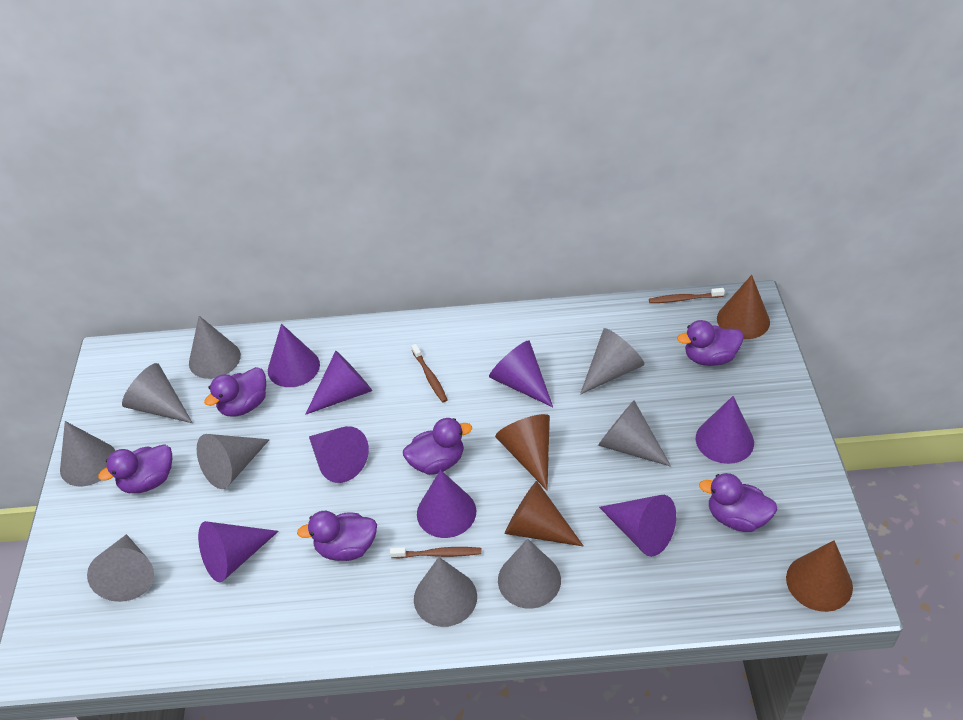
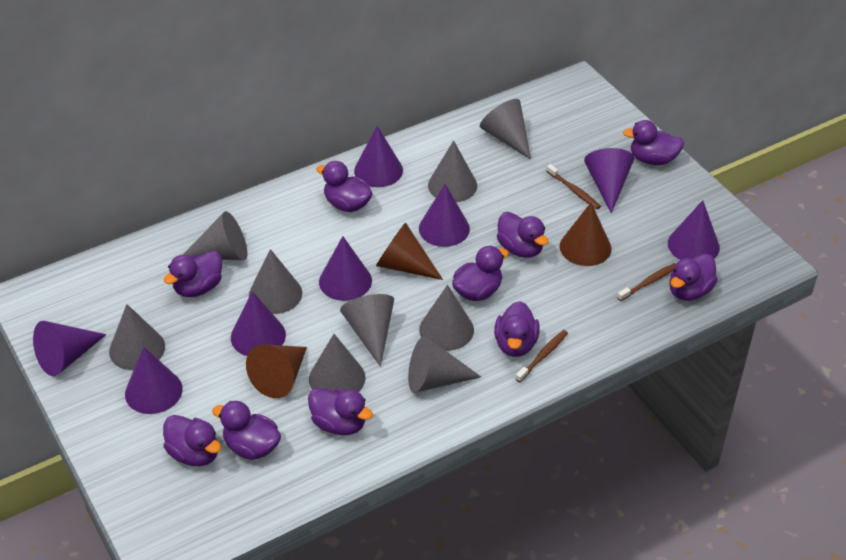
brown cone: 4 -> 3
purple duck: 6 -> 10

